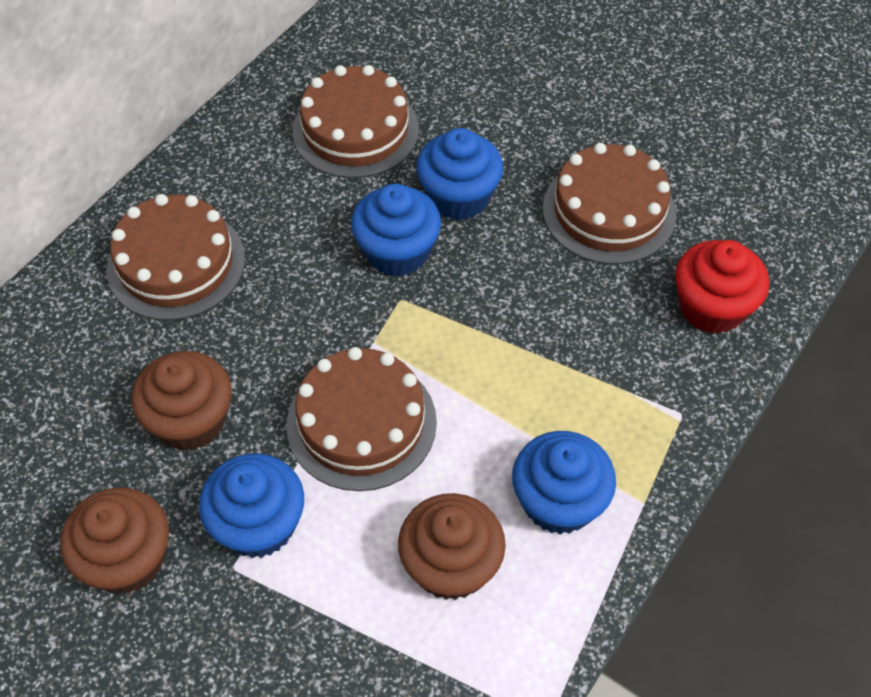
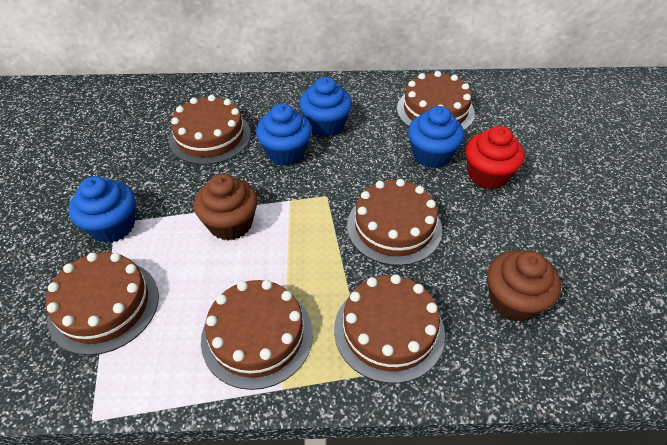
brown cake: 4 -> 6
brown cupcake: 3 -> 2

